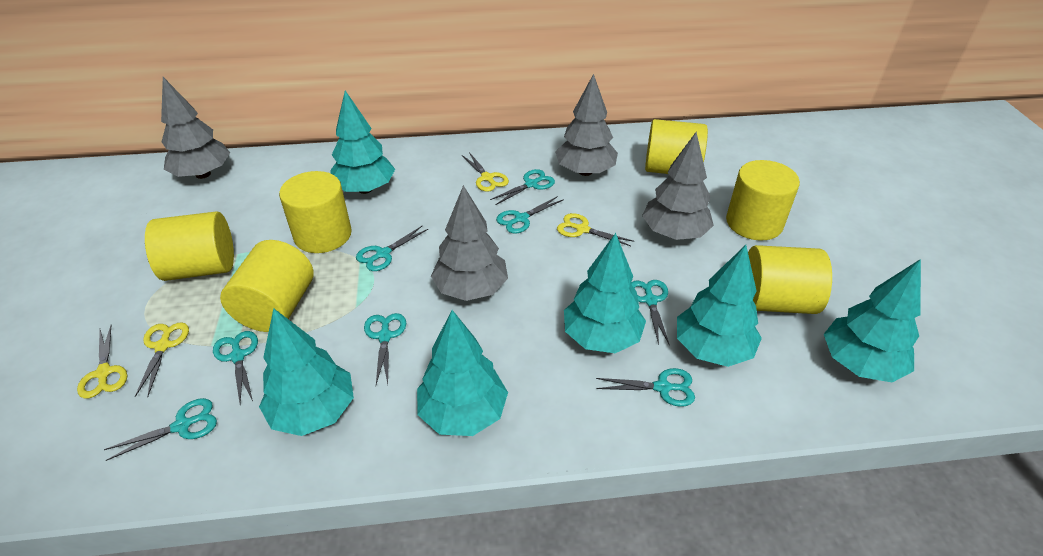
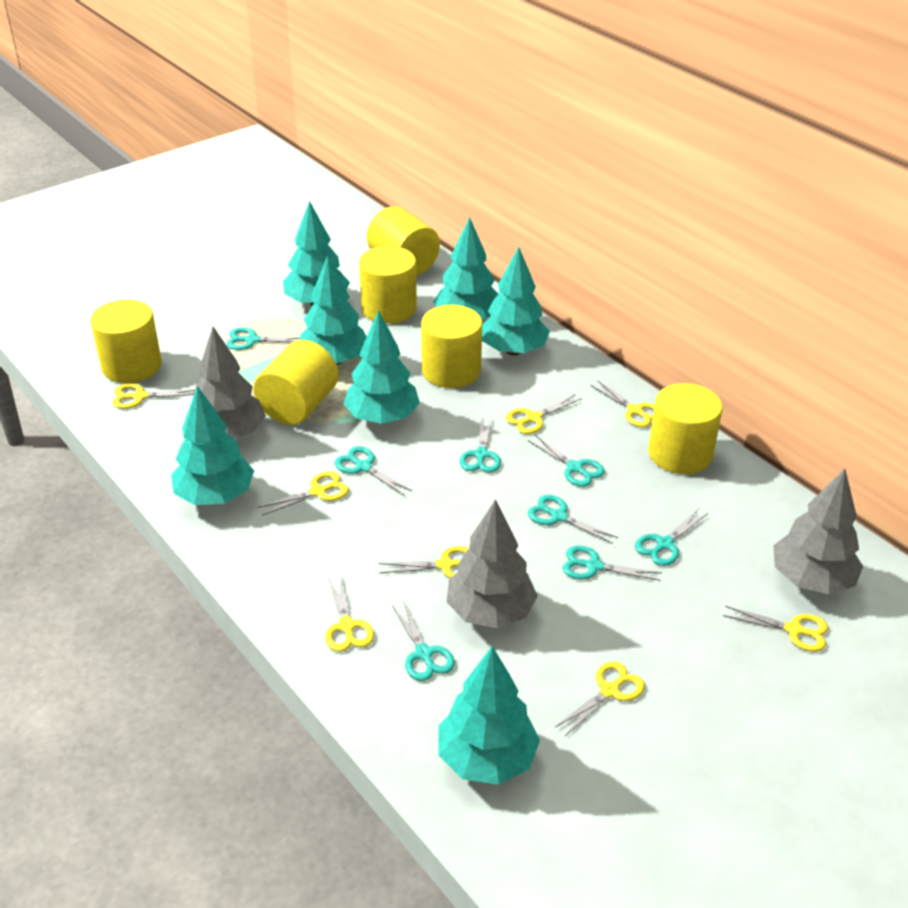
grey tree: 4 -> 3
turquoise tree: 6 -> 7
yellow scissors: 4 -> 8

